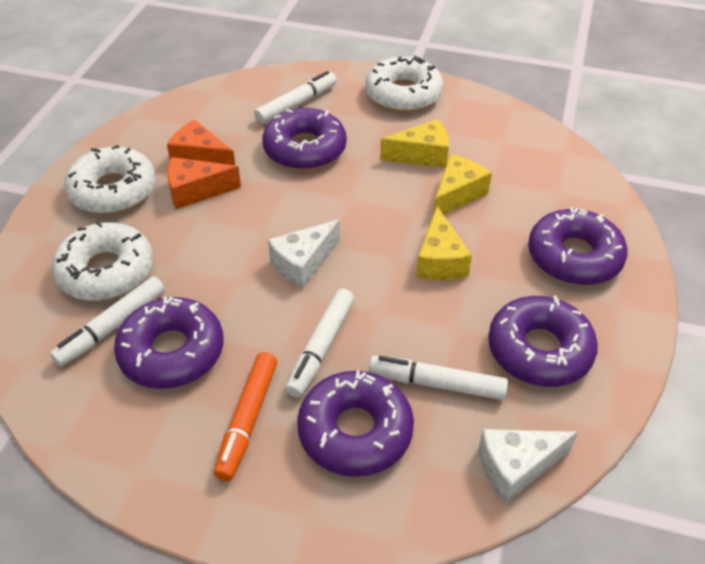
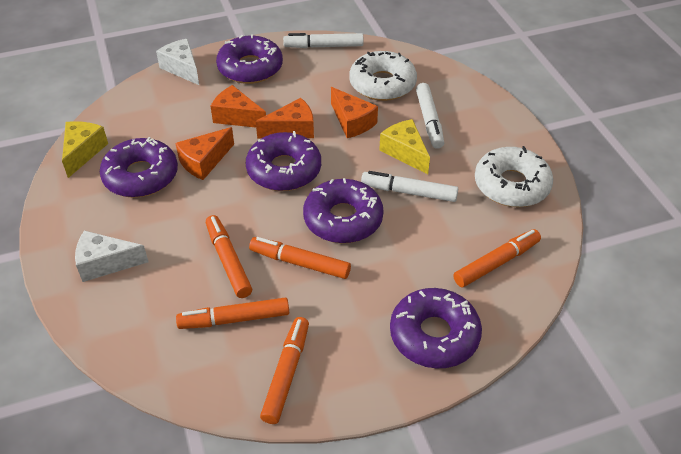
orange cheese: 2 -> 4
orange marker: 1 -> 5
white donut: 3 -> 2
white marker: 4 -> 3
yellow cheese: 3 -> 2

